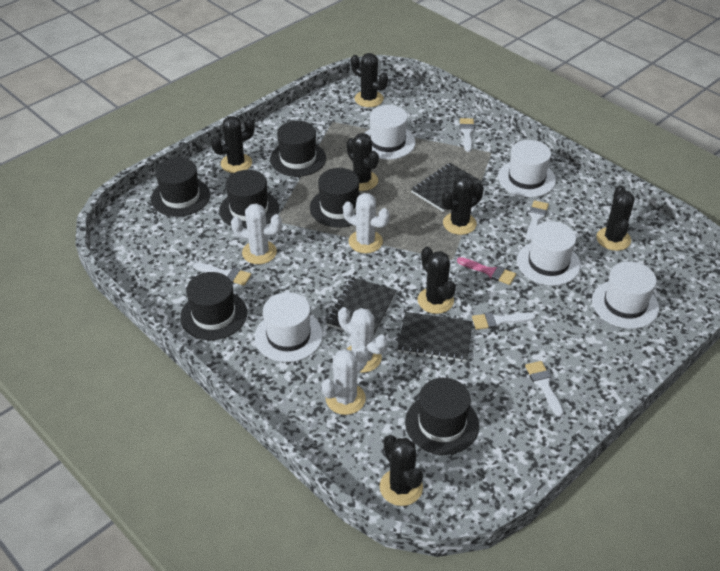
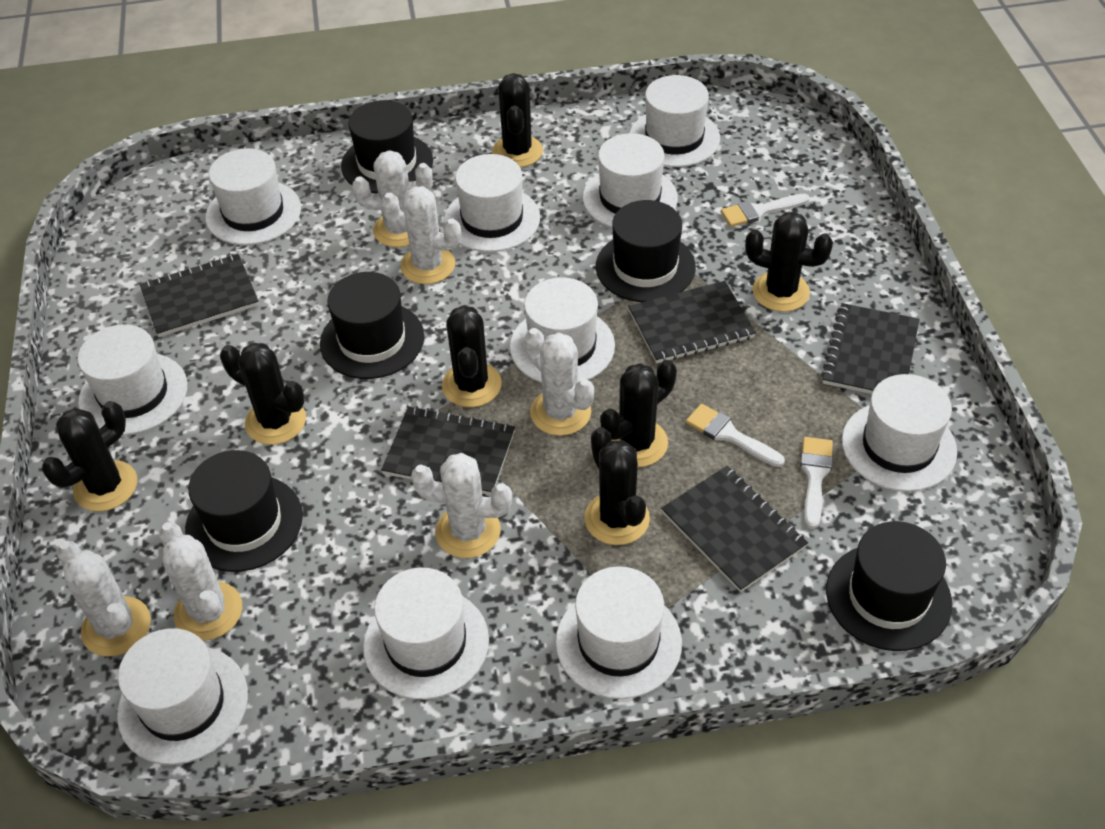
black hat: 6 -> 5
black notebook: 3 -> 5
pink brush: 1 -> 0
white brush: 5 -> 3
white cactus: 4 -> 6
white hat: 5 -> 10

